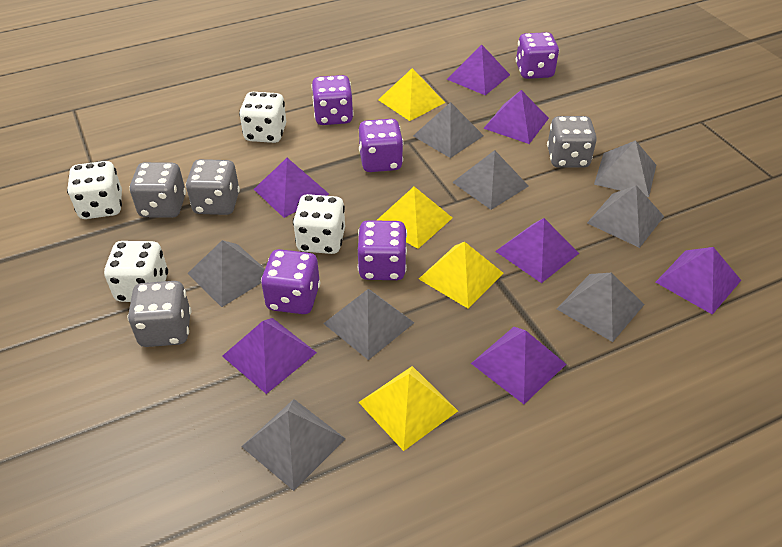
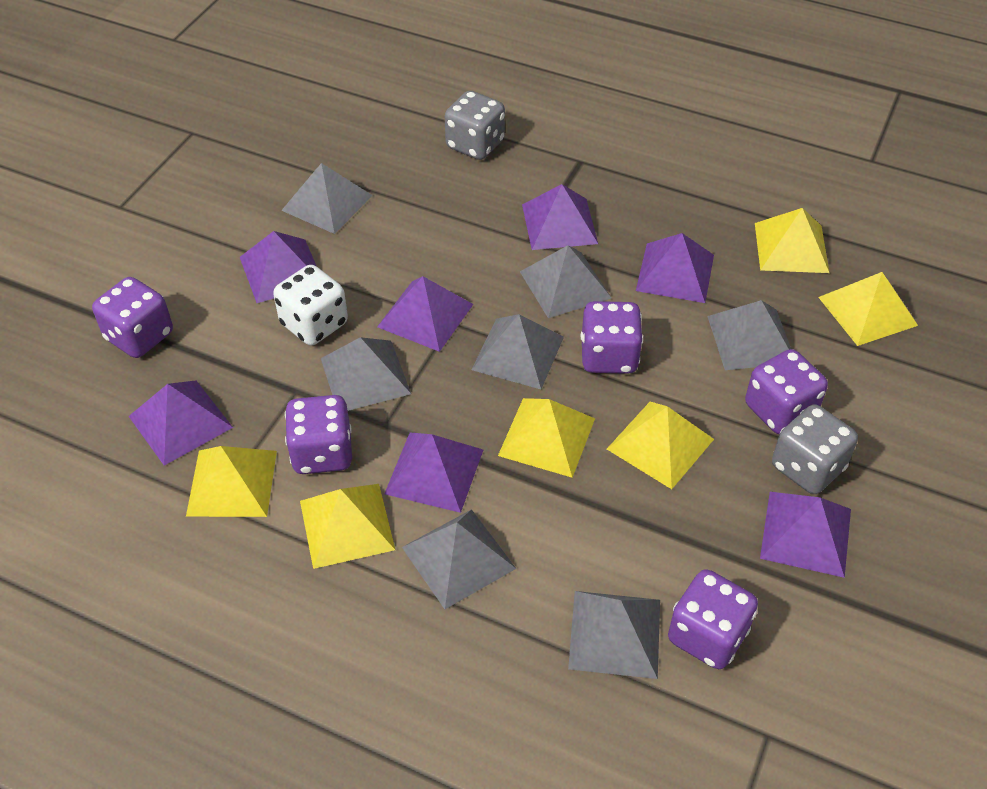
grey dice: 4 -> 2
grey pyramid: 8 -> 7
white dice: 4 -> 1
yellow pyramid: 4 -> 6

